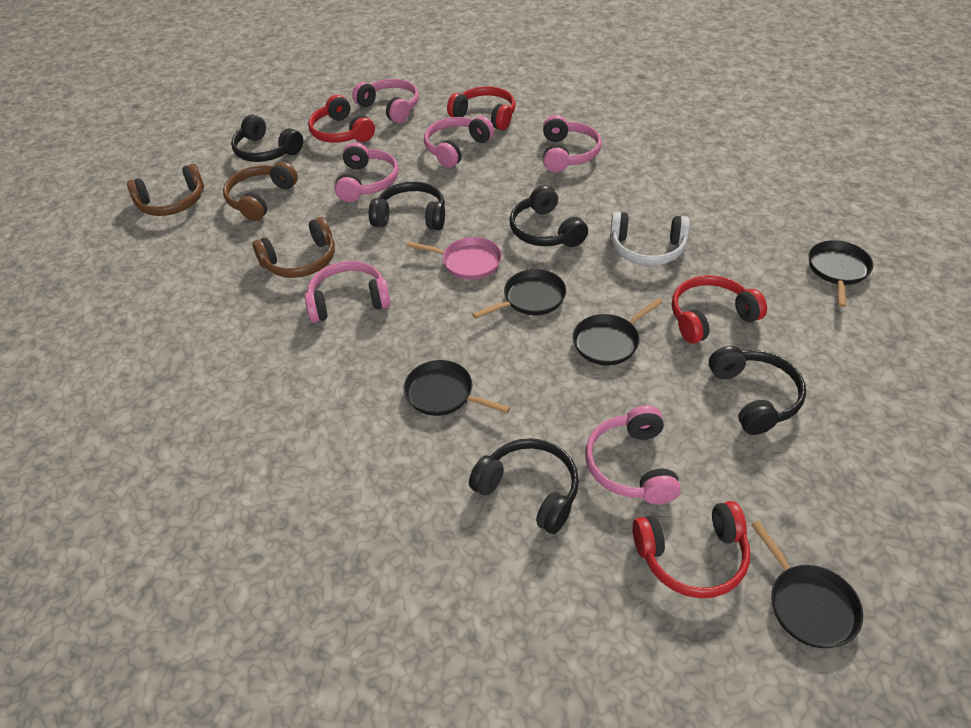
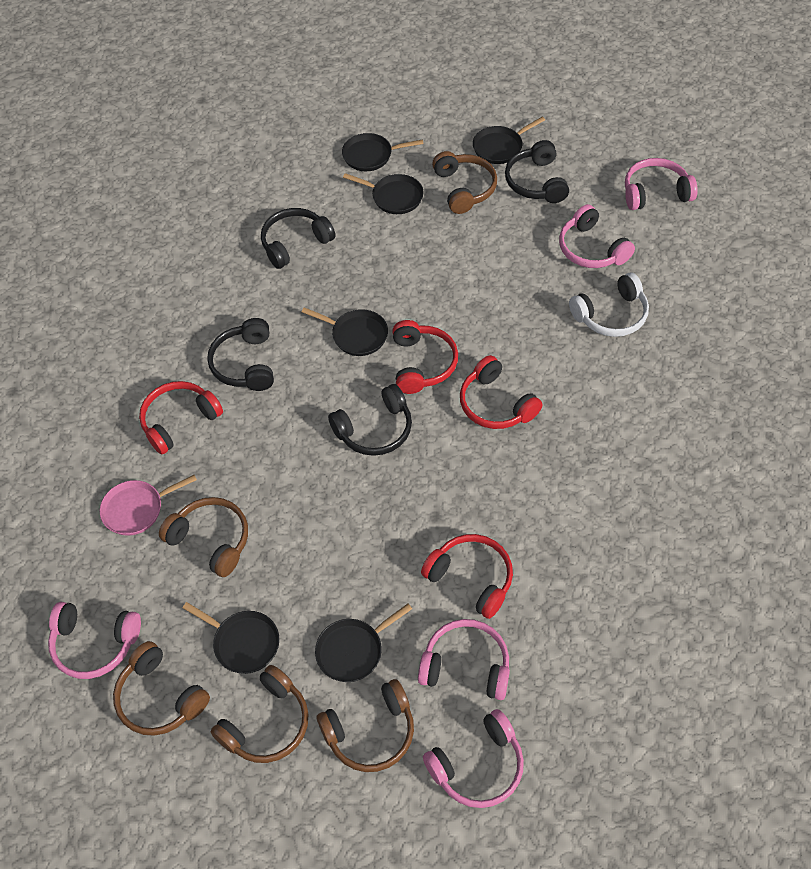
black headphones: 5 -> 4
black pan: 5 -> 6
brown headphones: 3 -> 5
pink headphones: 6 -> 5

